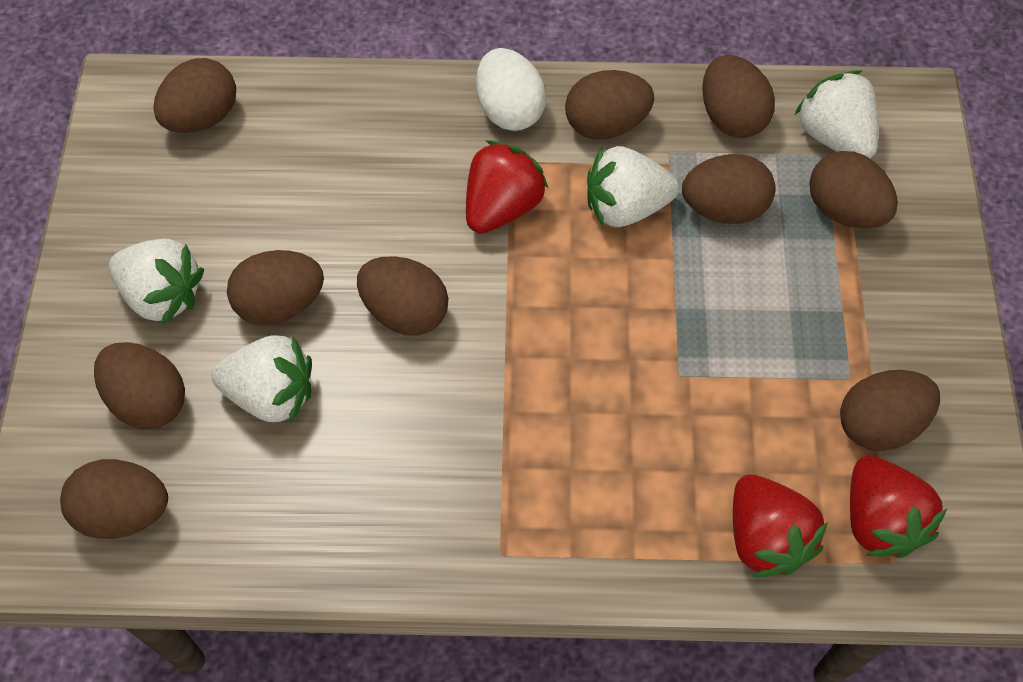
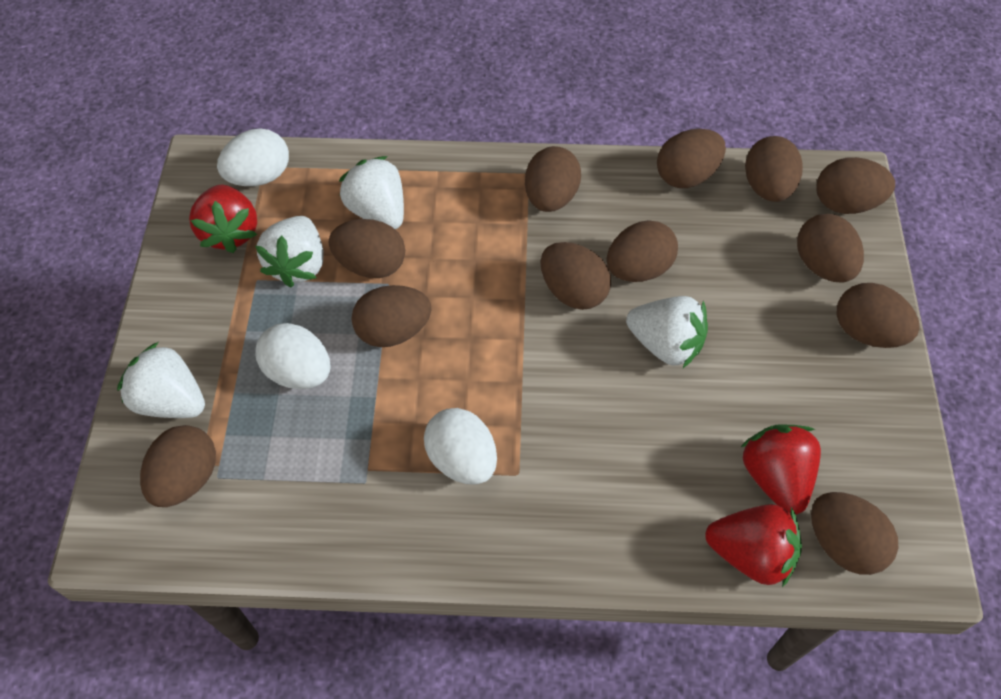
brown egg: 10 -> 12
white egg: 1 -> 3

